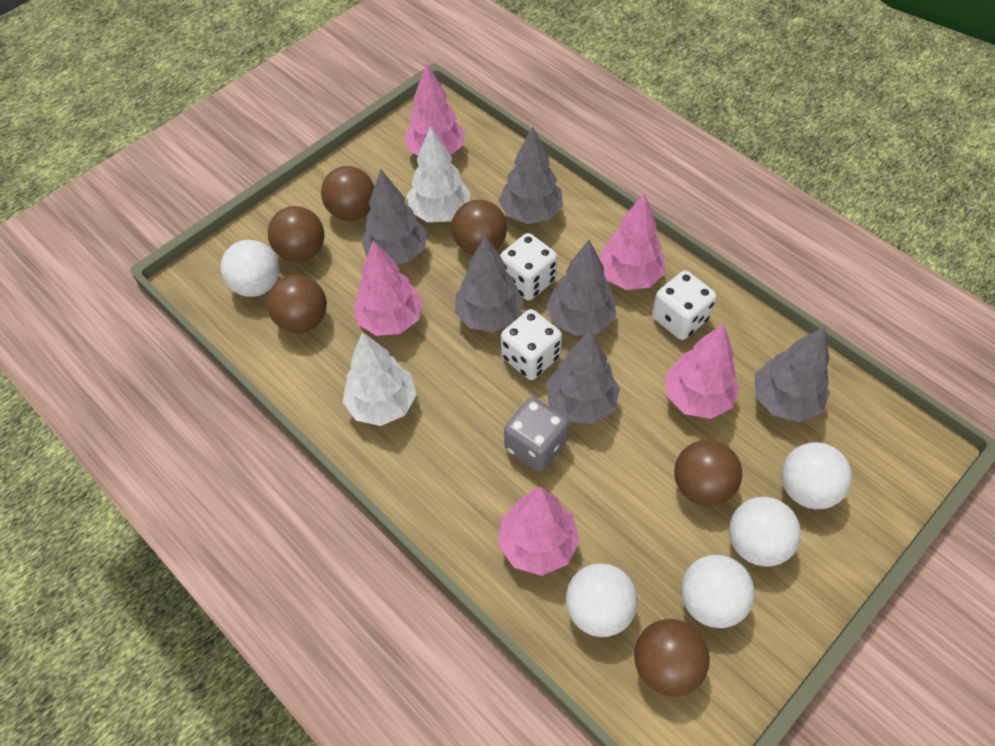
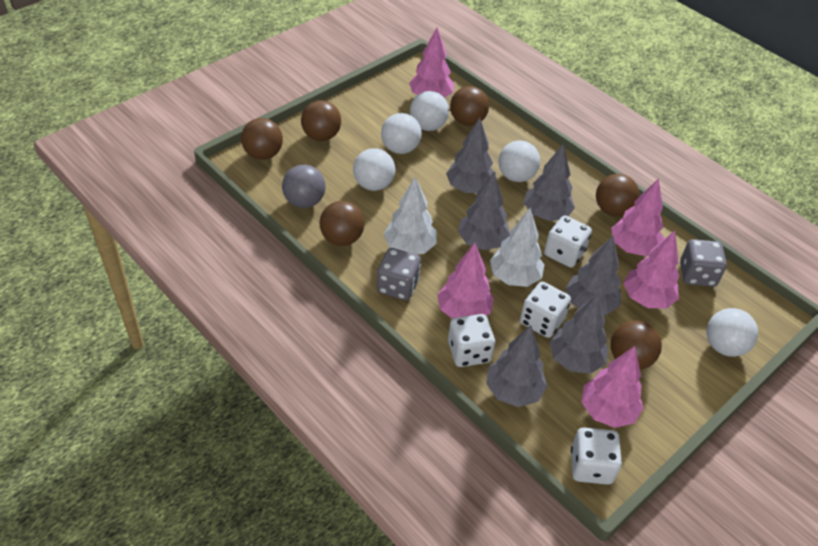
grey ball: 0 -> 1
grey dice: 1 -> 2
white dice: 3 -> 4

